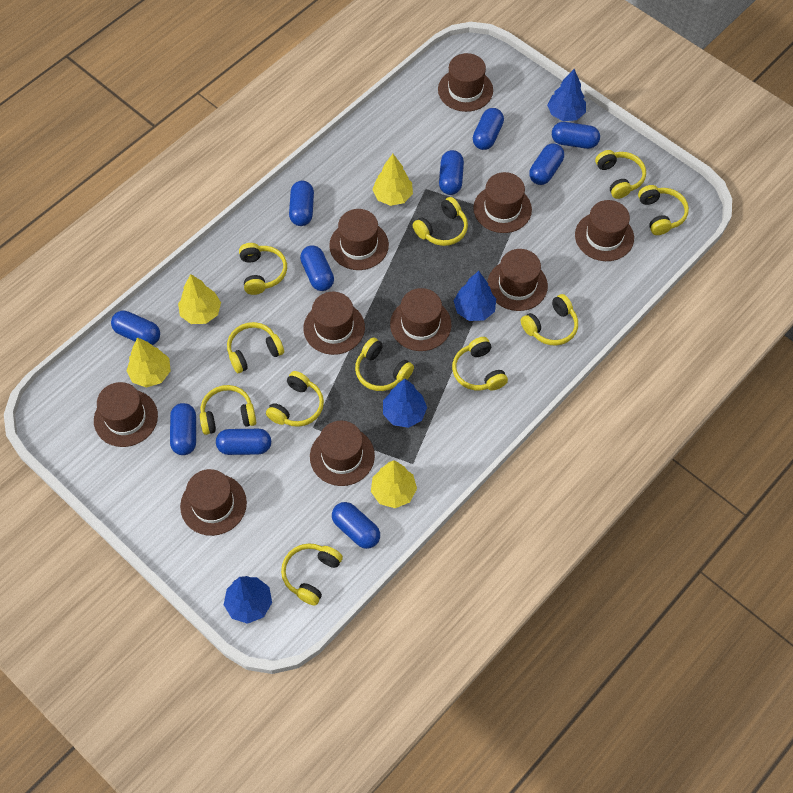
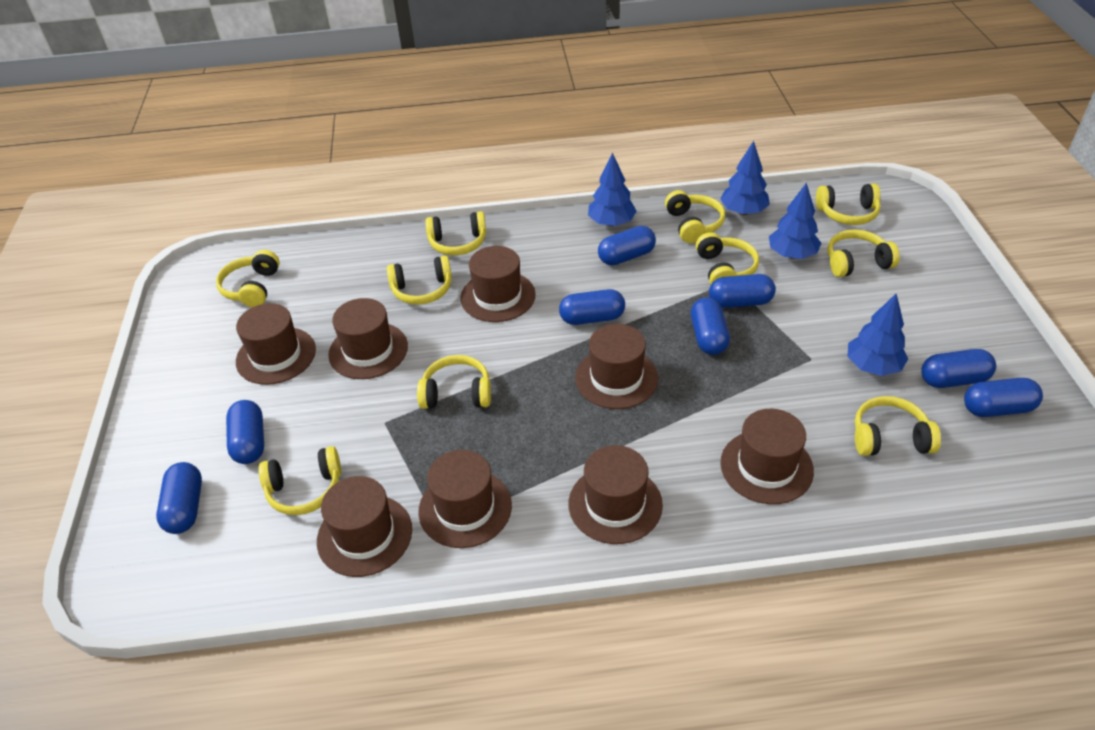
blue capsule: 10 -> 8
brown hat: 10 -> 8
yellow headphones: 11 -> 10
yellow tree: 4 -> 0

